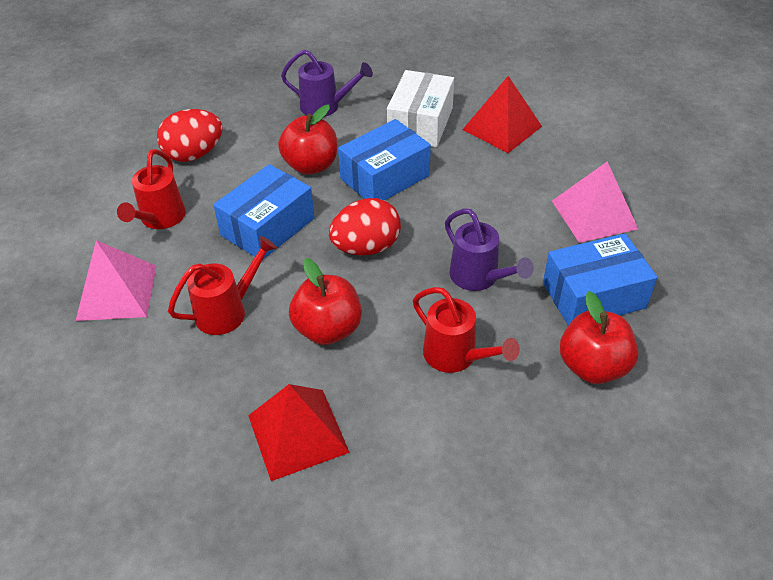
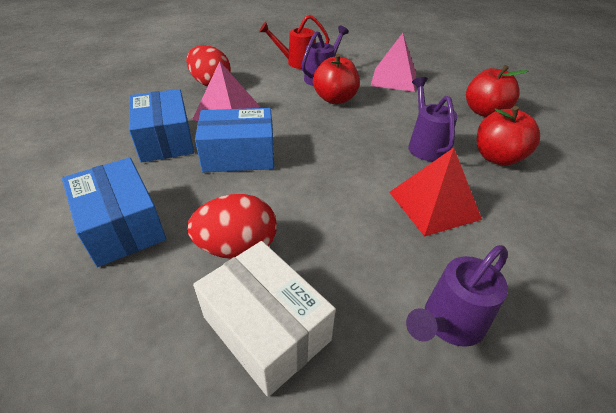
purple watering can: 2 -> 3
red pyramid: 2 -> 1
red watering can: 3 -> 1

